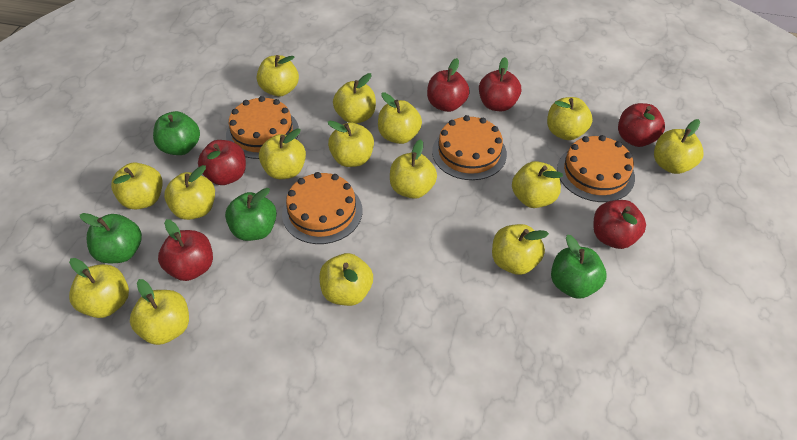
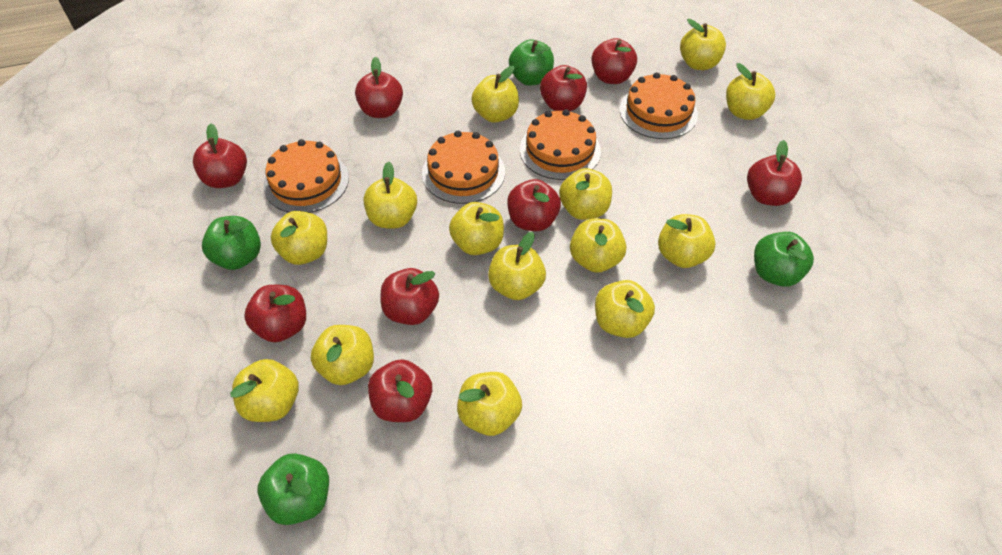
red apple: 6 -> 9
yellow apple: 15 -> 14

